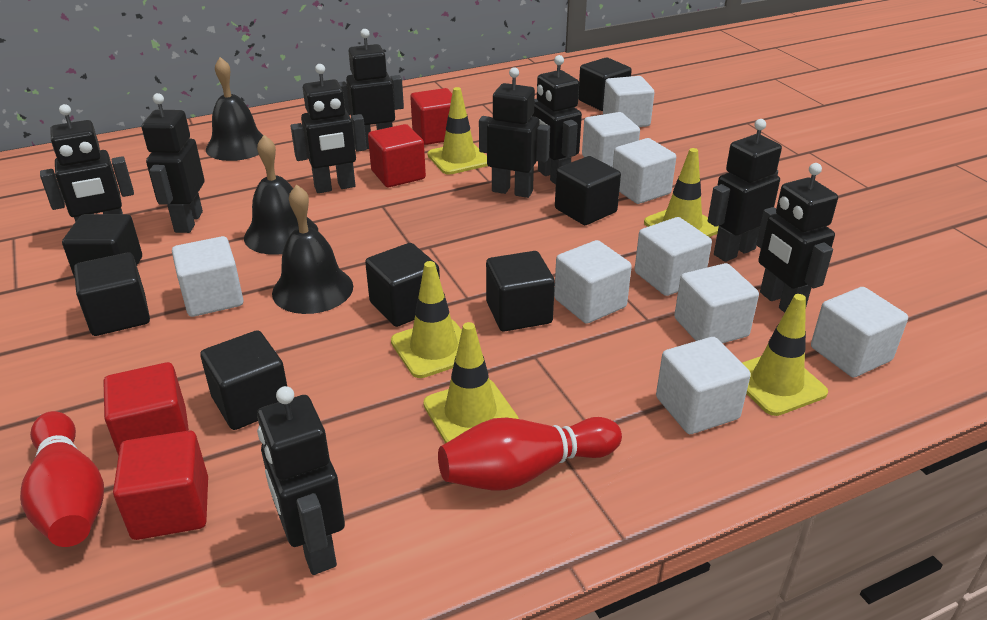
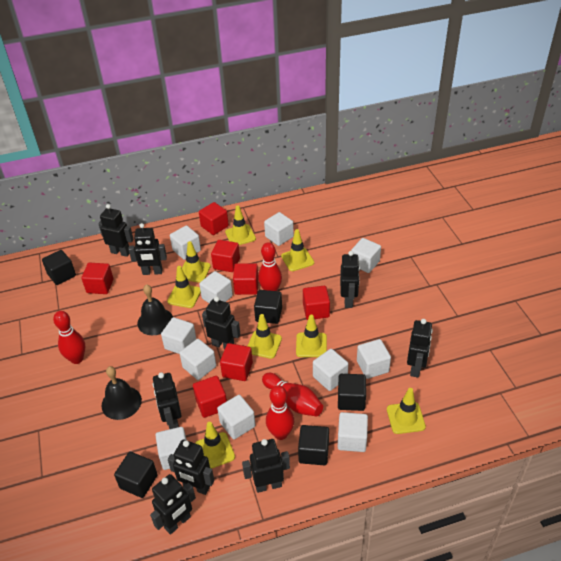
black bell: 3 -> 2
black cube: 7 -> 5
red bowling pin: 2 -> 4
red cube: 4 -> 7
white cube: 9 -> 11
yellow traffic cone: 5 -> 8

